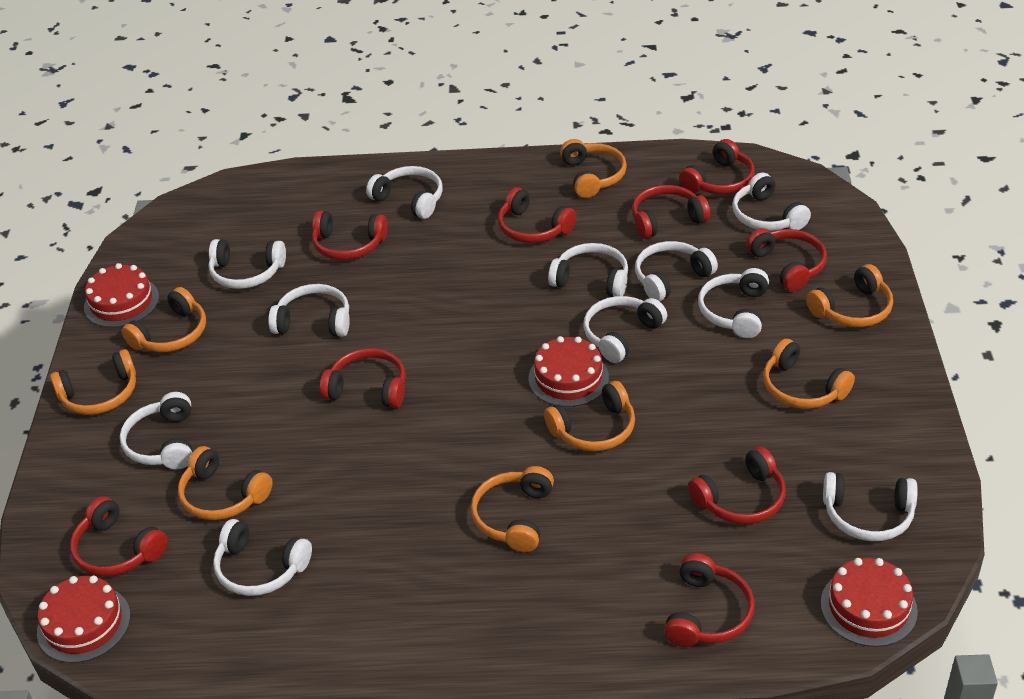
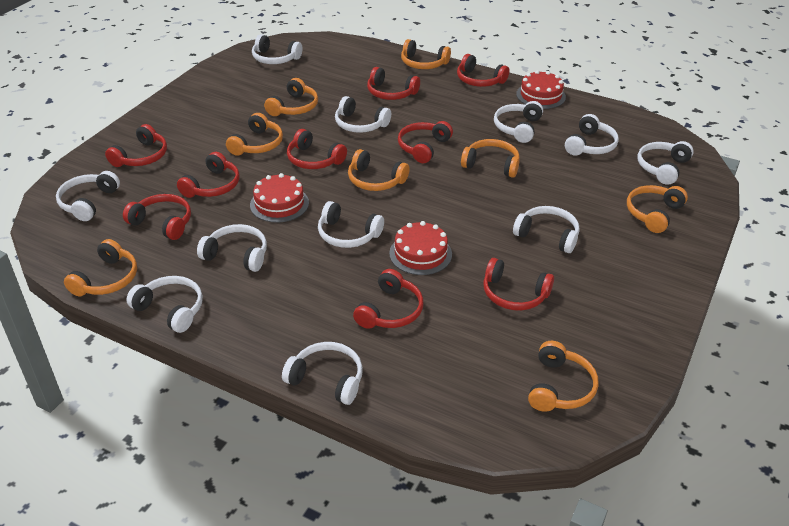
red cake: 4 -> 3

